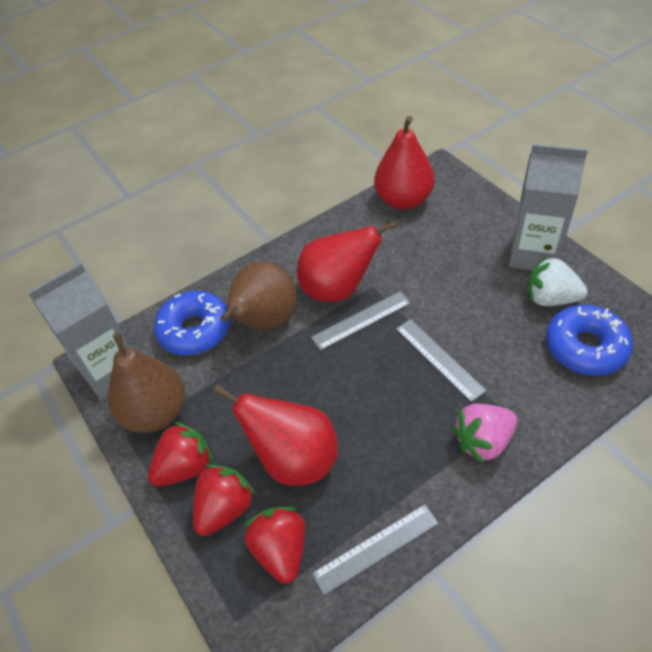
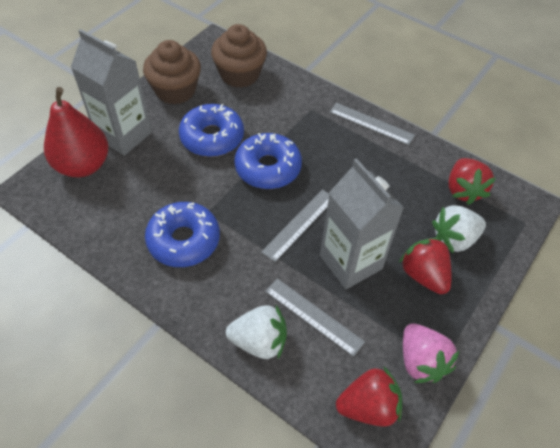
blue donut: 2 -> 3
brown cupcake: 0 -> 2
brown pear: 2 -> 0
red pear: 3 -> 1
white strawberry: 1 -> 2

